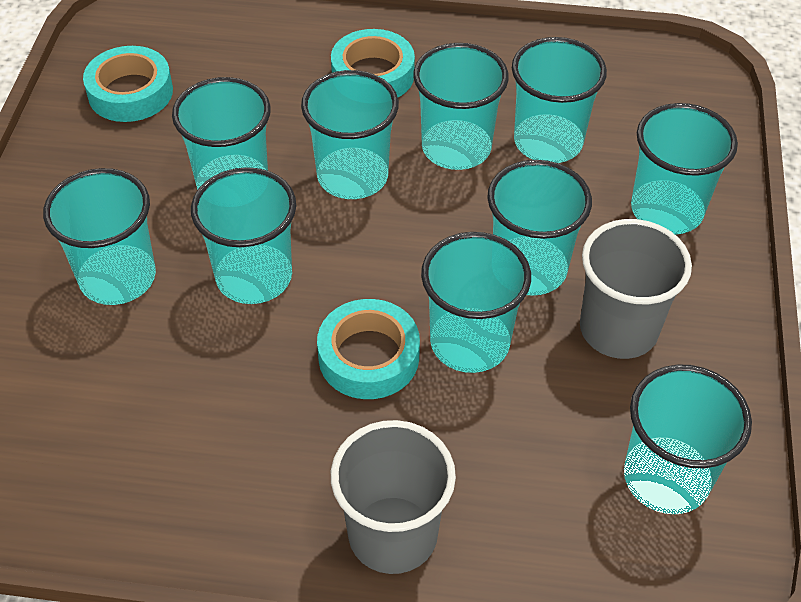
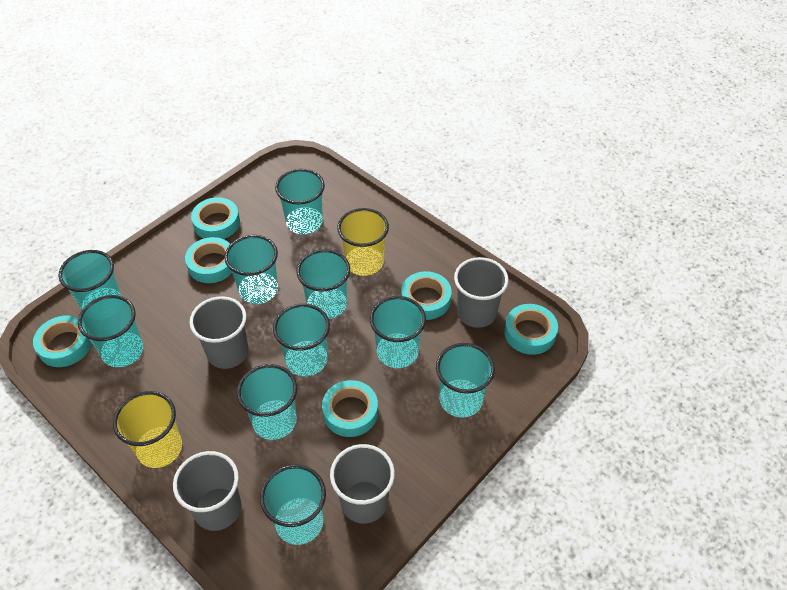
grey cup: 2 -> 4
turquoise tape: 3 -> 6
yellow cup: 0 -> 2

